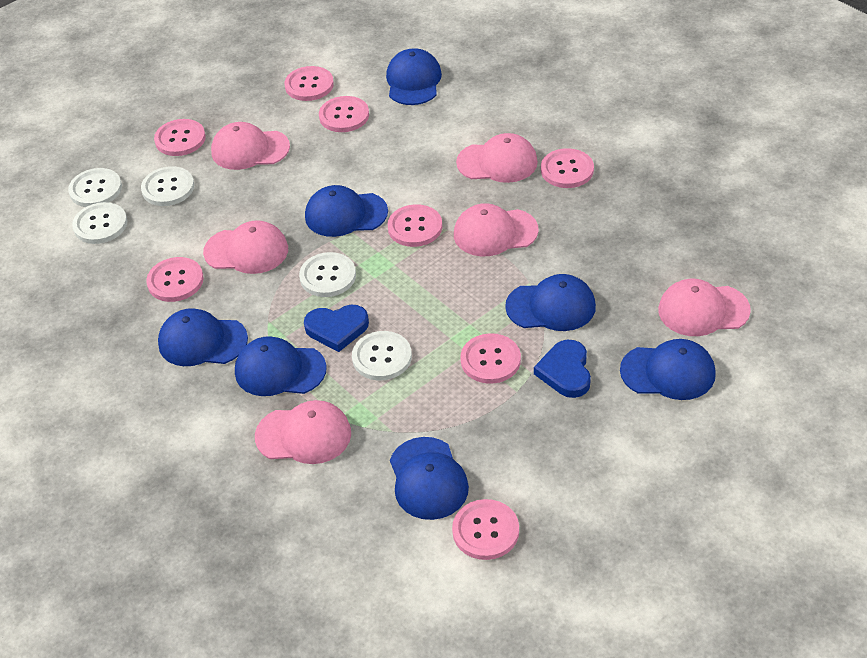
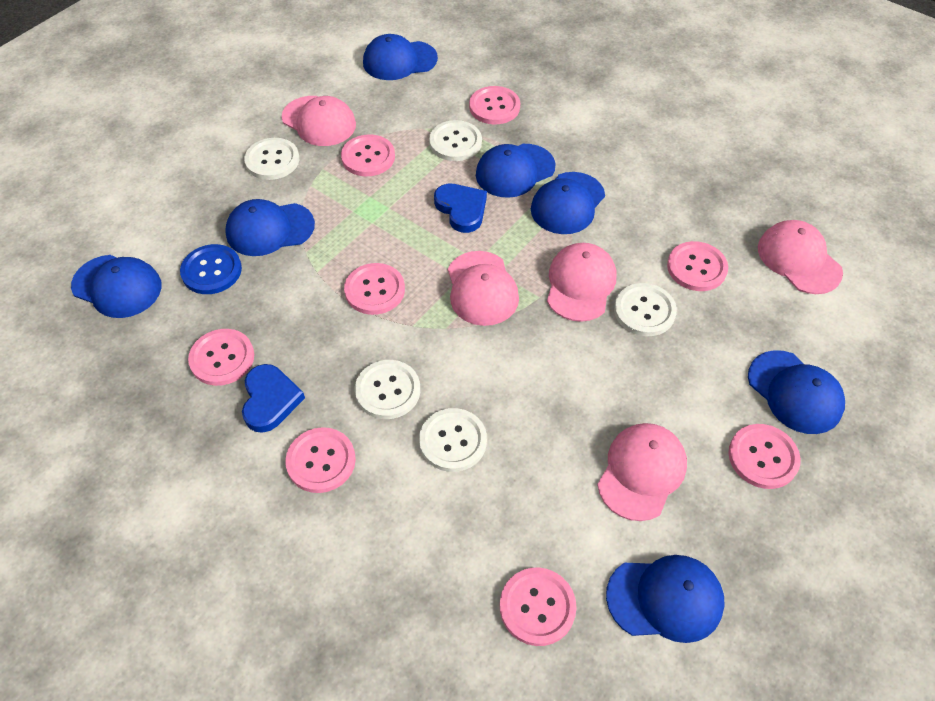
blue button: 0 -> 1
pink cap: 6 -> 5

